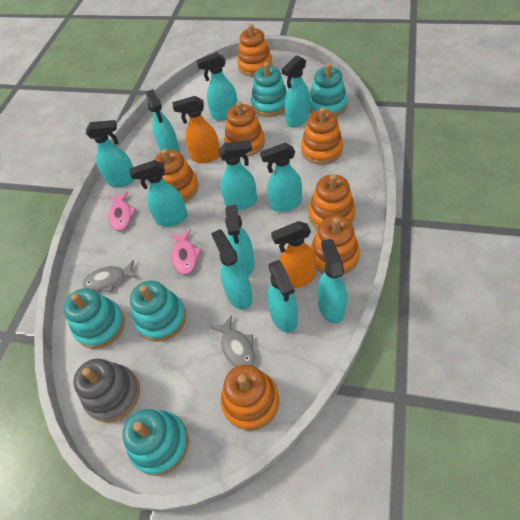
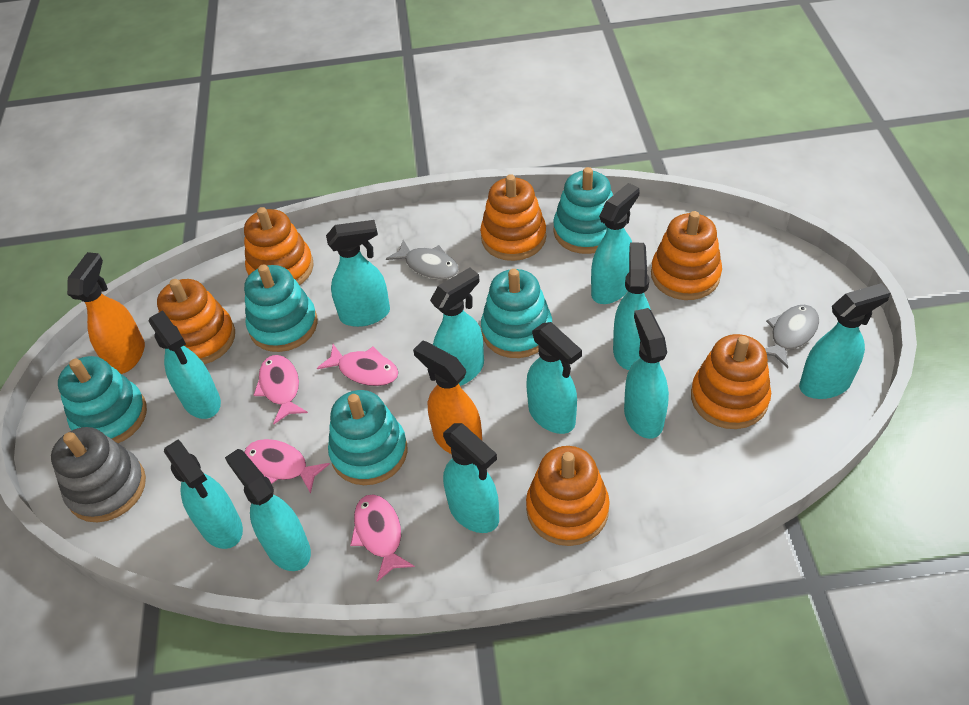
orange stacking toy: 7 -> 6
pink fish: 2 -> 4

